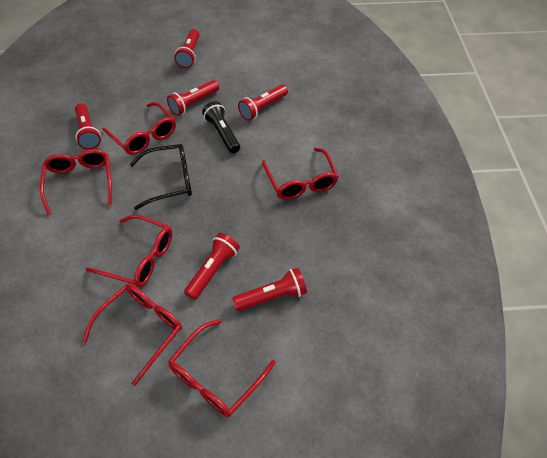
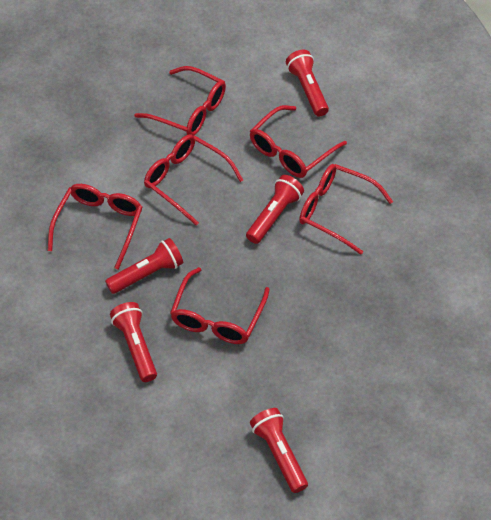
black flashlight: 1 -> 0
black glasses: 1 -> 0
red flashlight: 6 -> 5

